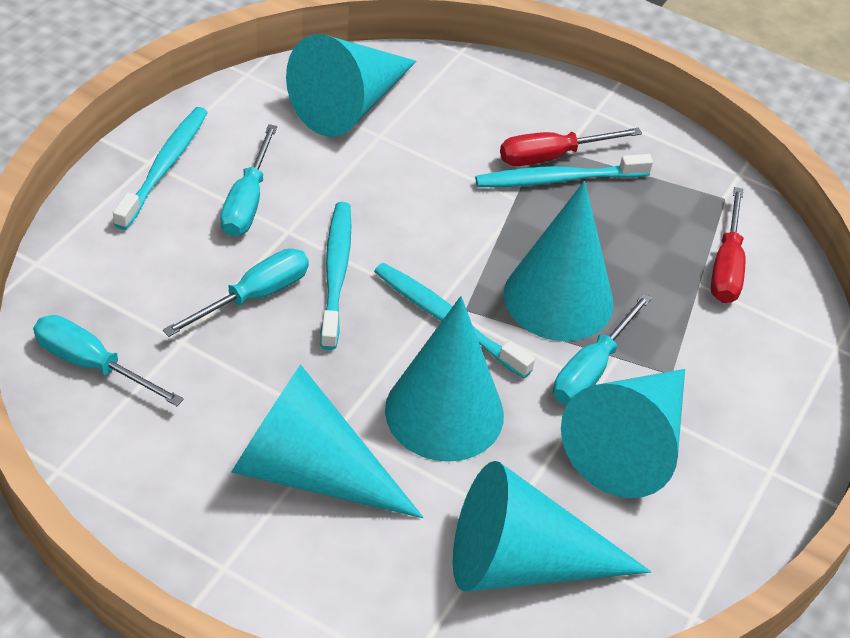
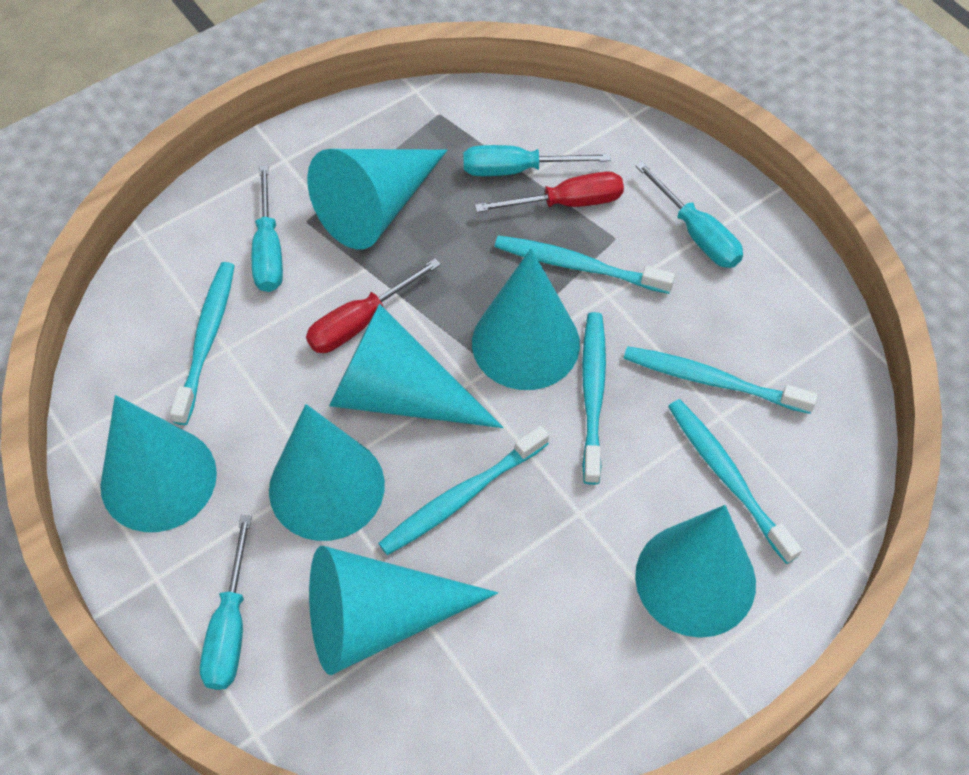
turquoise cone: 6 -> 7
turquoise toothbrush: 4 -> 6

